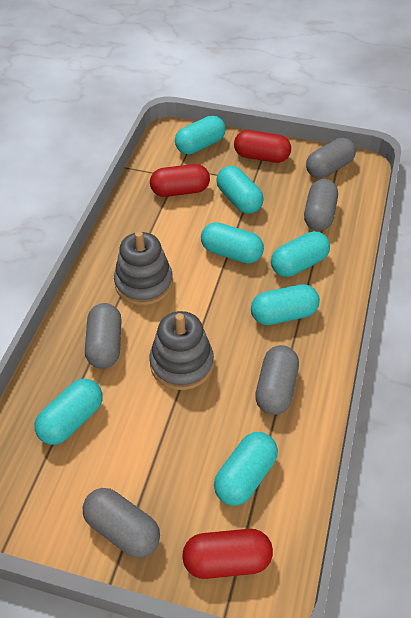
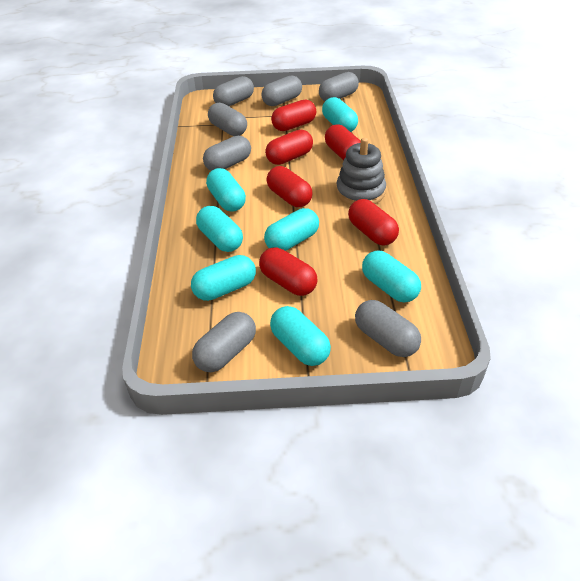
grey capsule: 5 -> 7
grey stacking toy: 2 -> 1
red capsule: 3 -> 6

